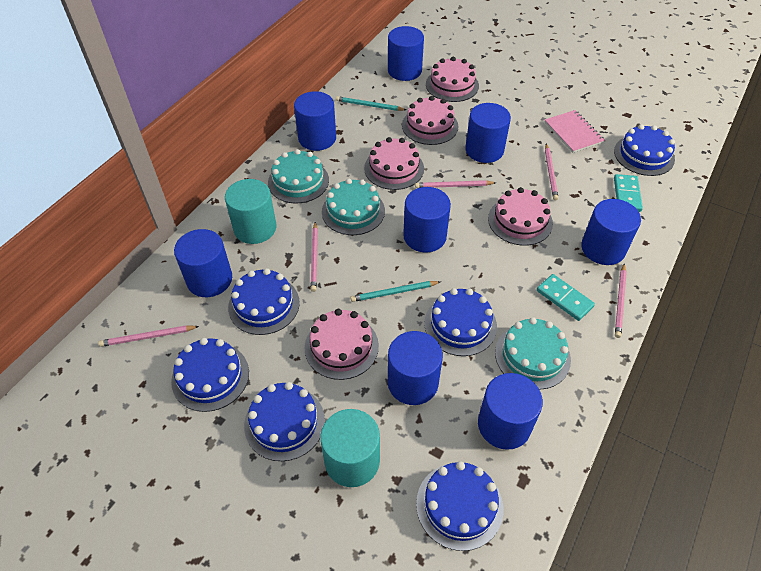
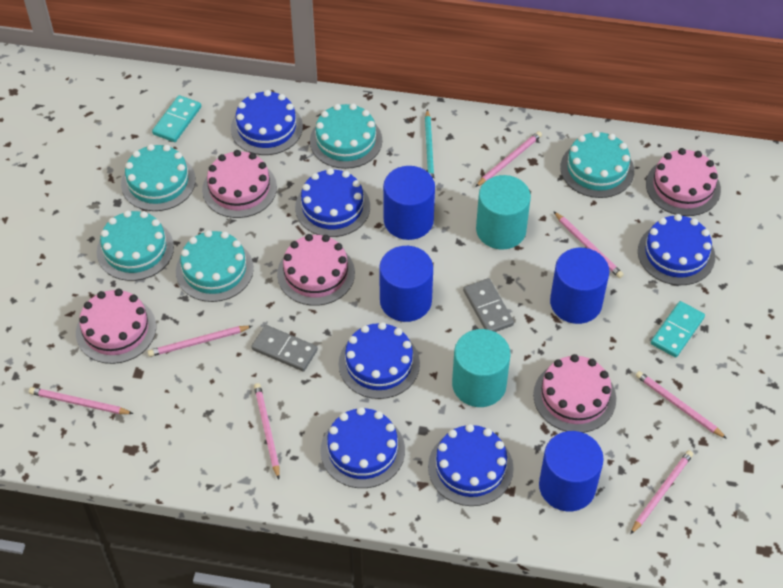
blue cylinder: 8 -> 4
grey domino: 0 -> 2
pink notebook: 1 -> 0
pink pencil: 5 -> 7
turquoise cake: 3 -> 5
turquoise pencil: 2 -> 1

